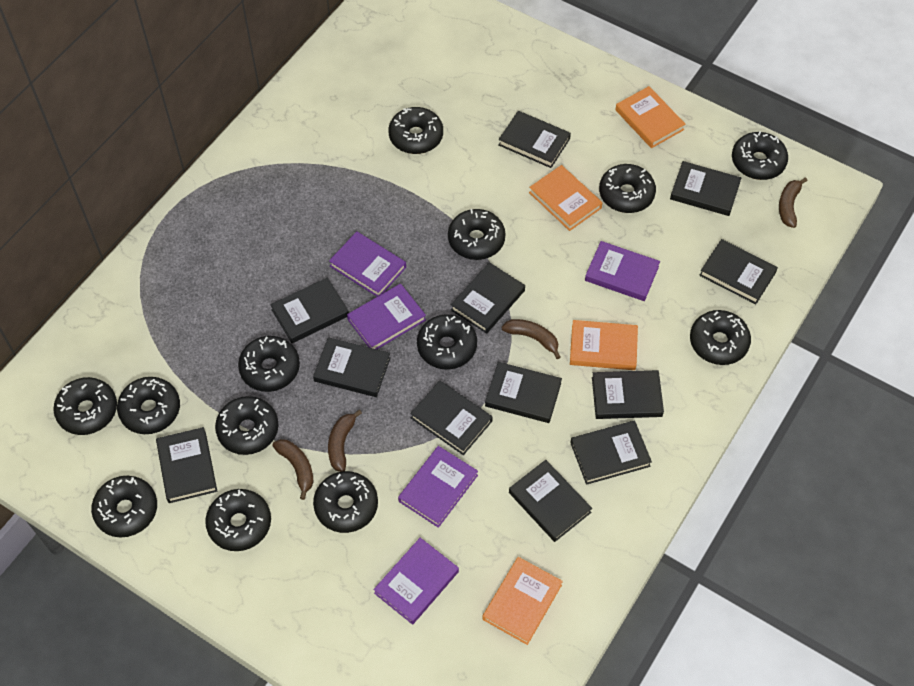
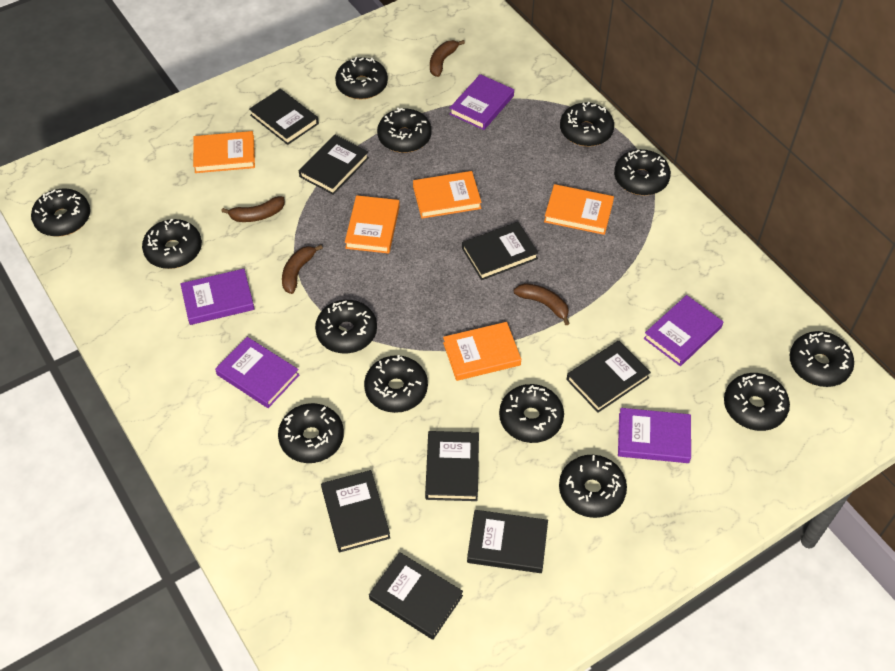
black book: 12 -> 8
orange book: 4 -> 5

